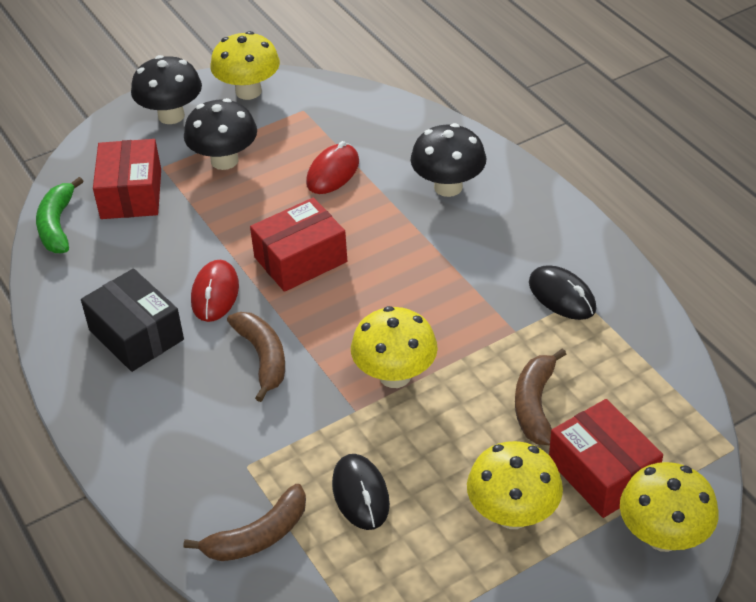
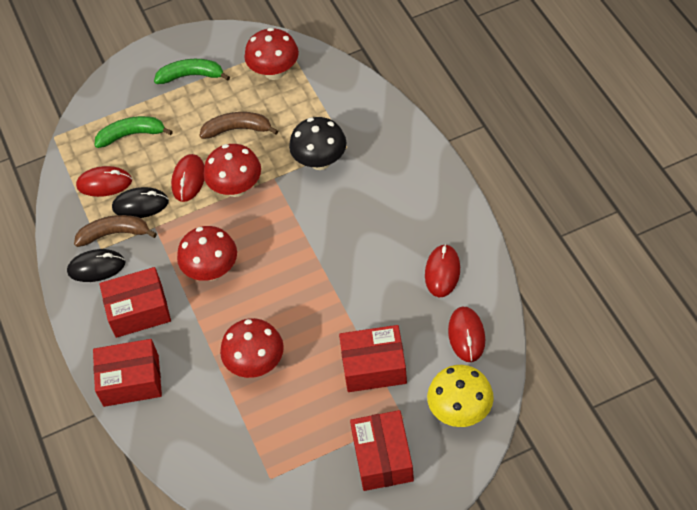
black box: 1 -> 0
black mushroom: 3 -> 1
brown banana: 3 -> 2
green banana: 1 -> 2
red box: 3 -> 4
red mouse: 2 -> 4
red mushroom: 0 -> 4
yellow mushroom: 4 -> 1

